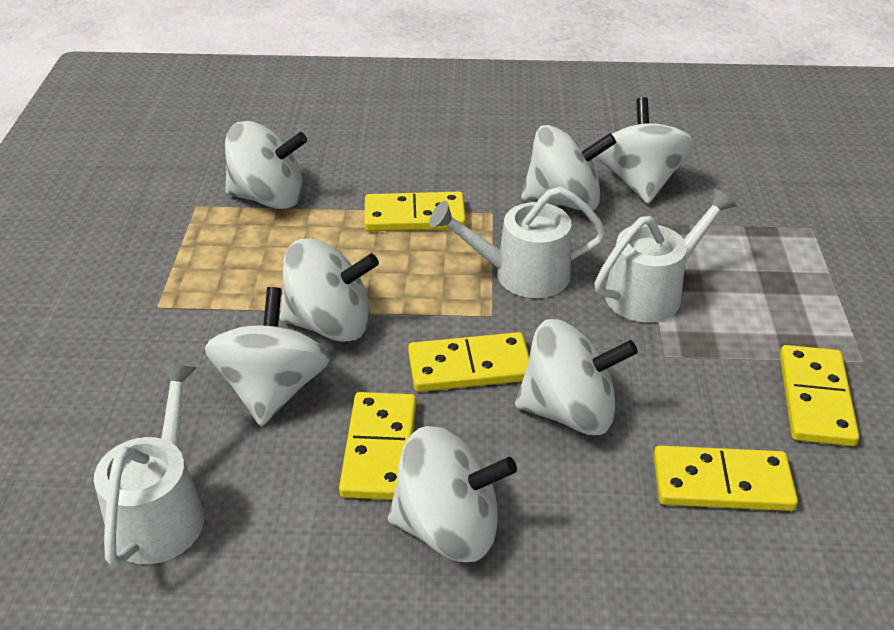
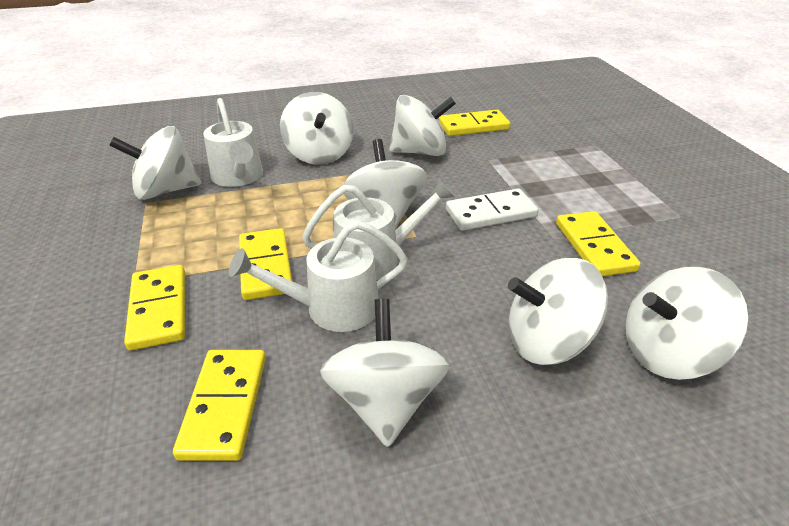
white domino: 0 -> 1

